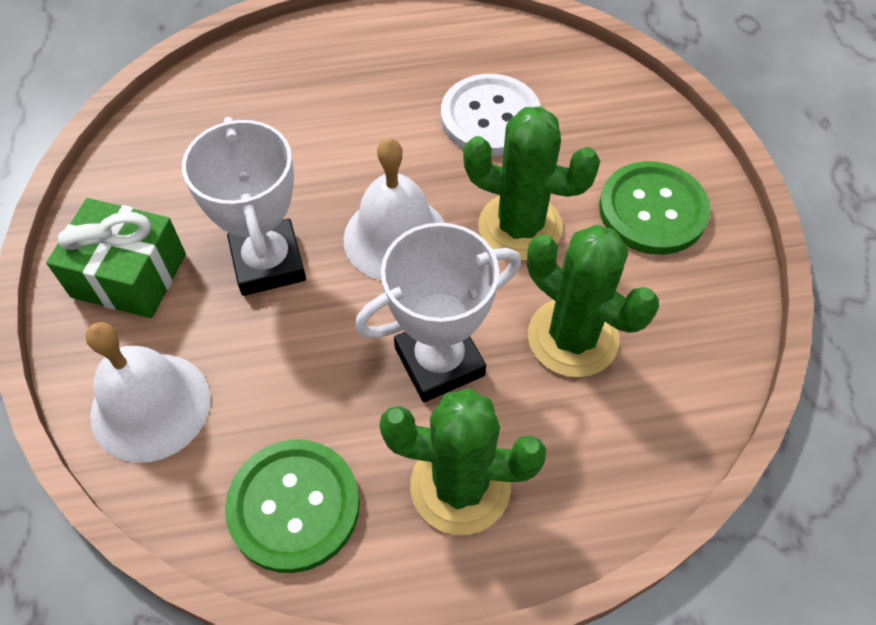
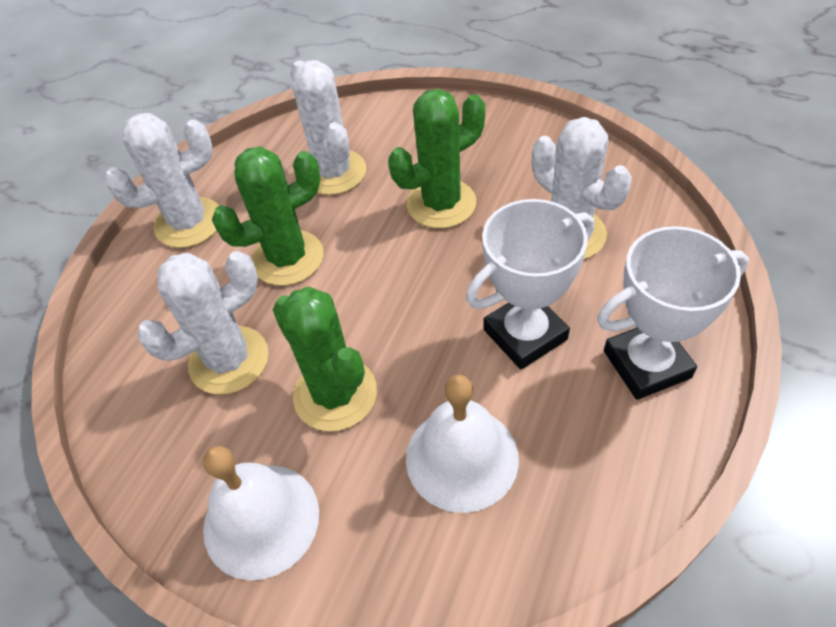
green button: 2 -> 0
green gift: 1 -> 0
white button: 1 -> 0
white cactus: 0 -> 4

